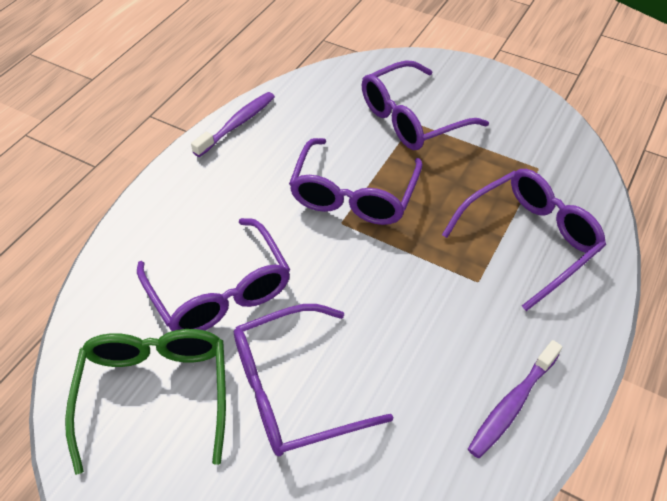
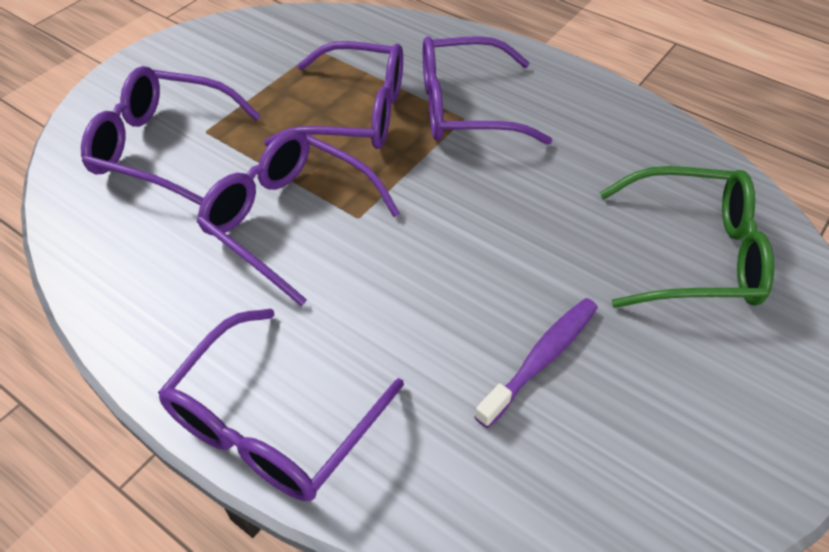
purple toothbrush: 2 -> 1

